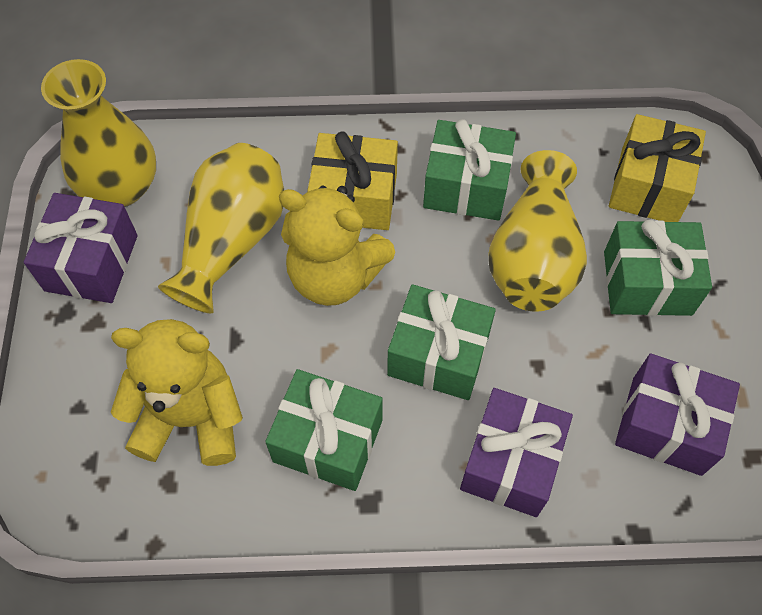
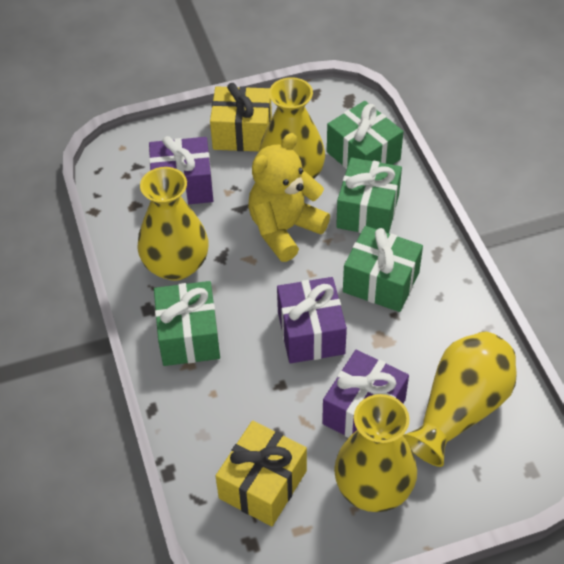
yellow teddy bear: 2 -> 1
yellow vase: 3 -> 4

